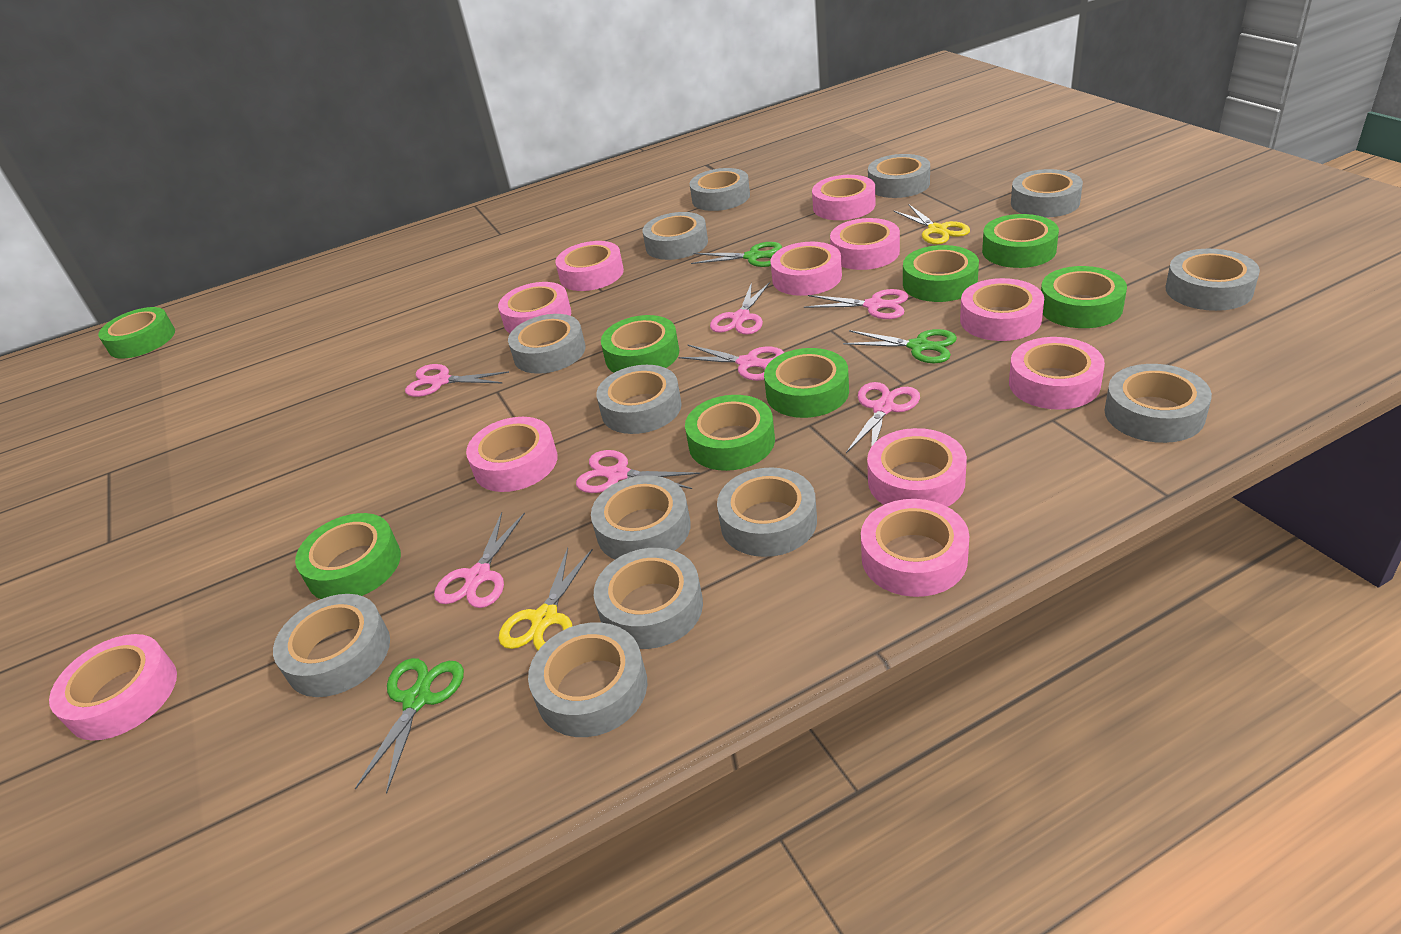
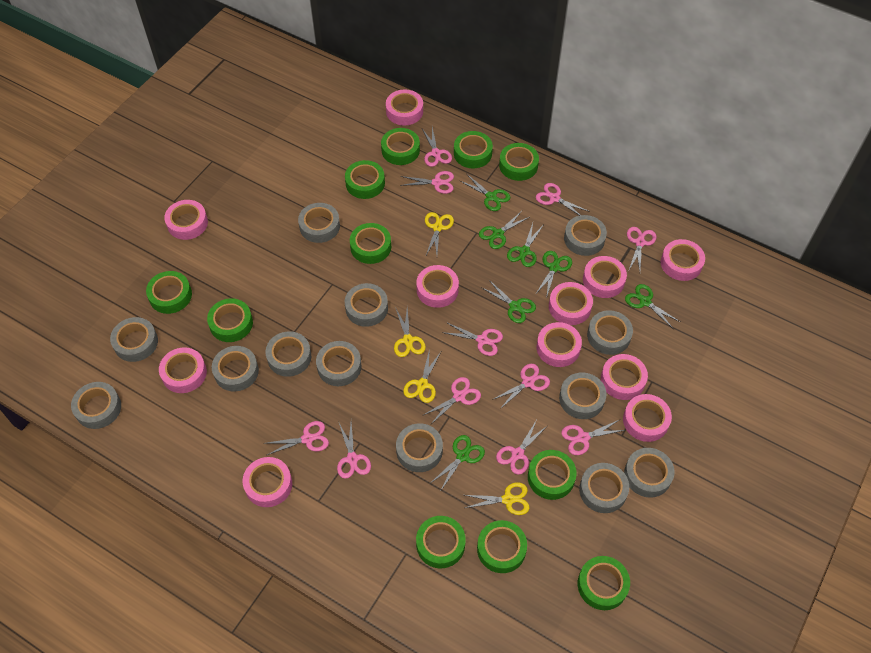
green scissors: 3 -> 7
green tape: 8 -> 11
pink scissors: 7 -> 11
yellow scissors: 2 -> 4

